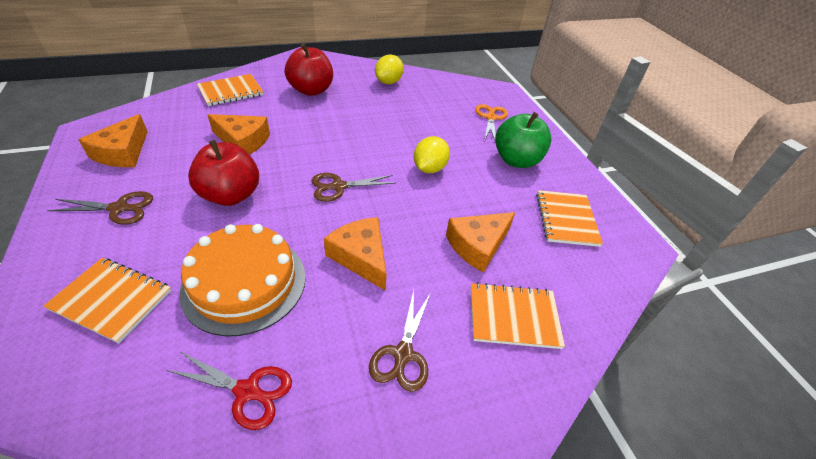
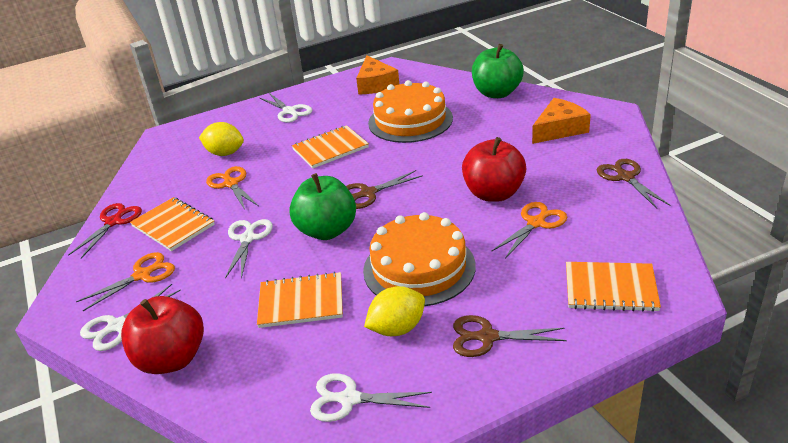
green apple: 1 -> 2
orange cake: 1 -> 2
orange cheese: 4 -> 2
orange scissors: 1 -> 3
white scissors: 0 -> 4

